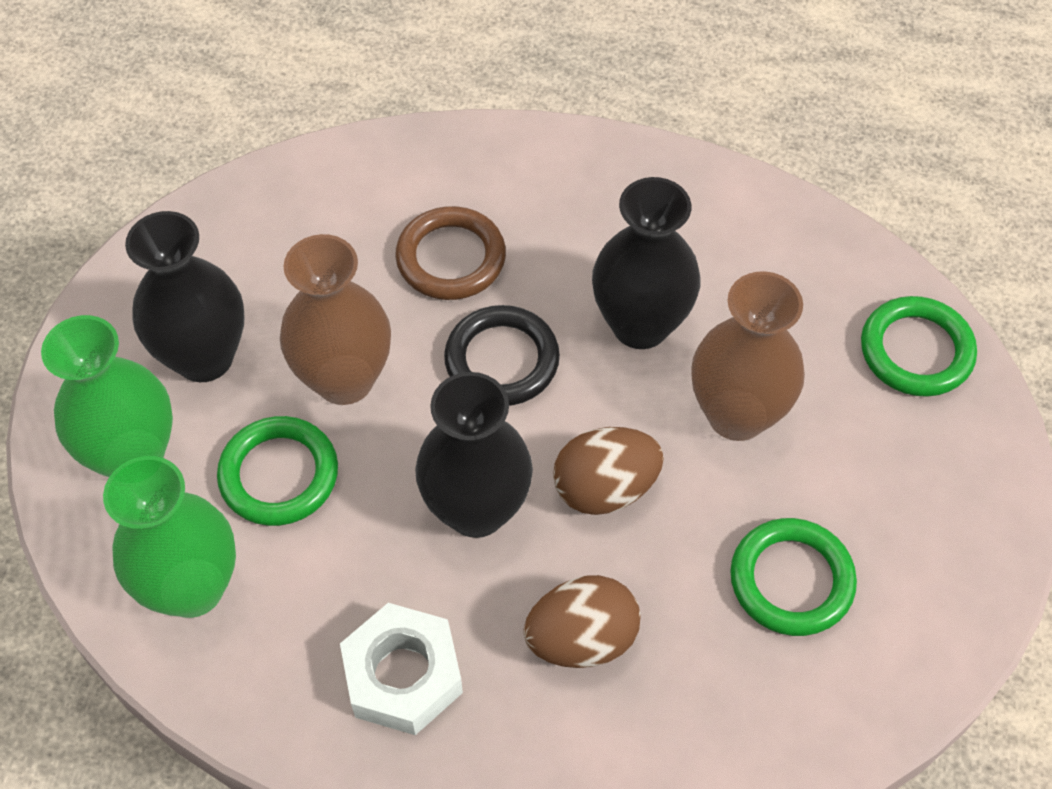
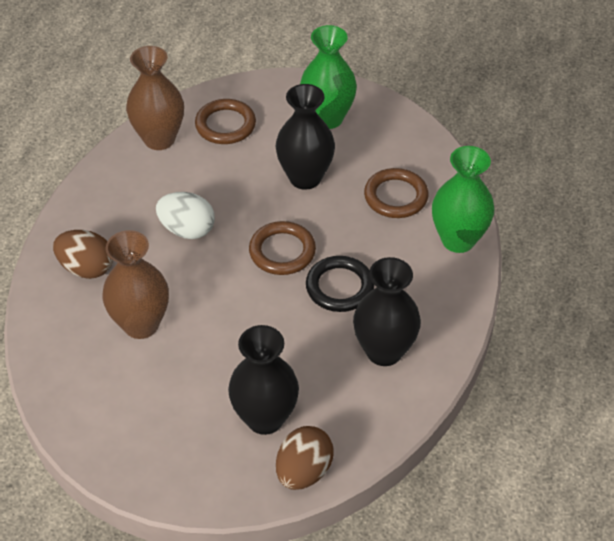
brown ring: 1 -> 3
green ring: 3 -> 0
white egg: 0 -> 1
white nut: 1 -> 0

